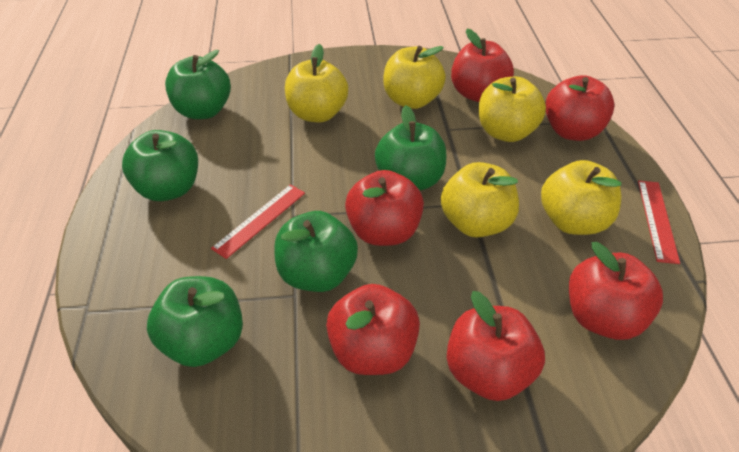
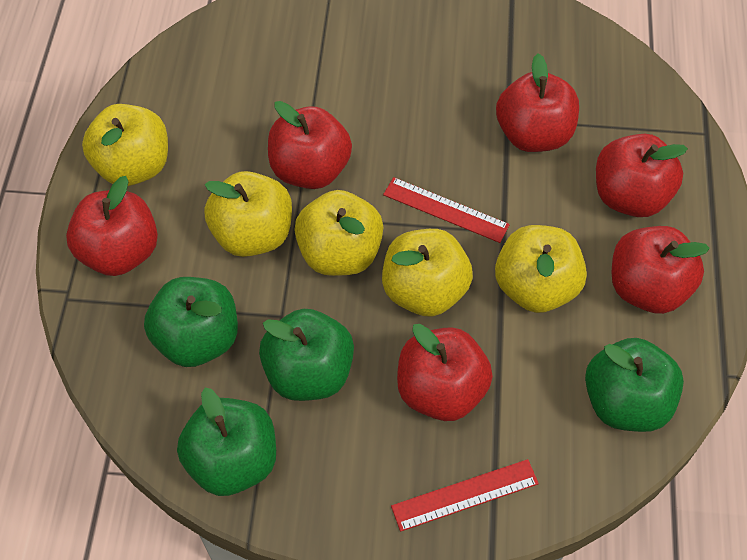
green apple: 5 -> 4

